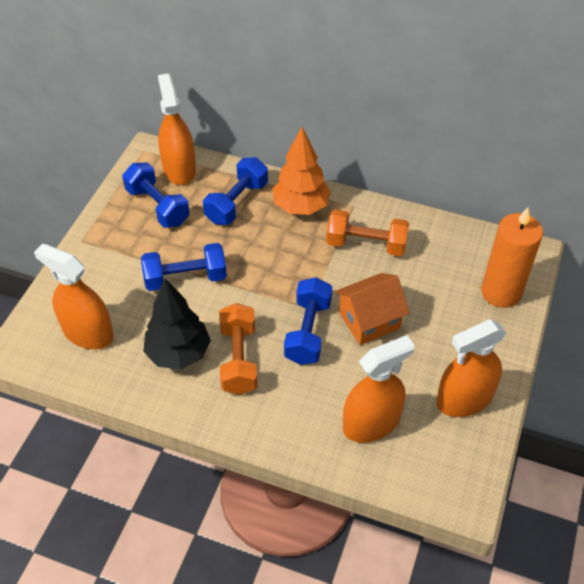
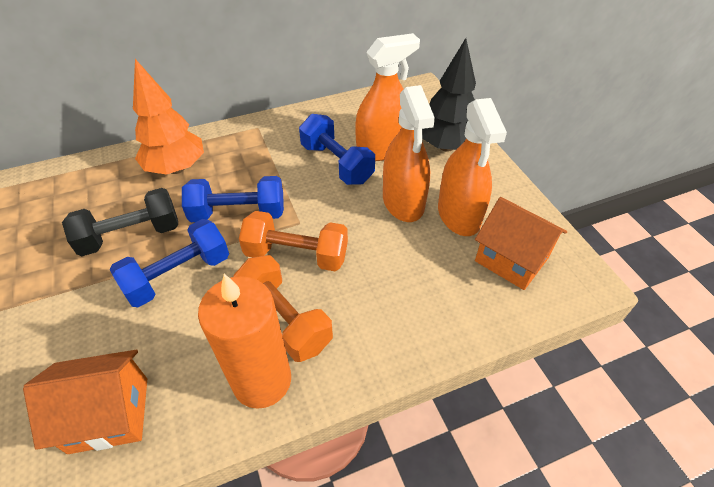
black dumbbell: 0 -> 1
blue dumbbell: 4 -> 3
orange house: 1 -> 2
orange spray bottle: 4 -> 3

